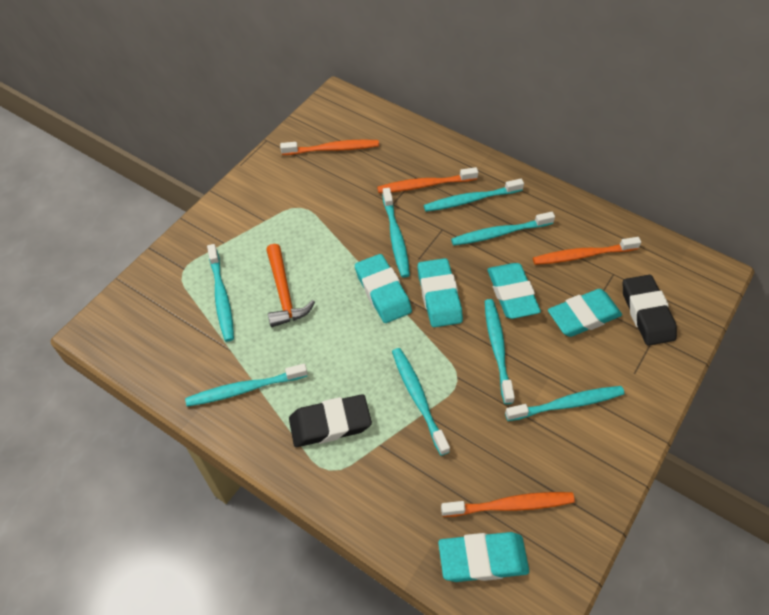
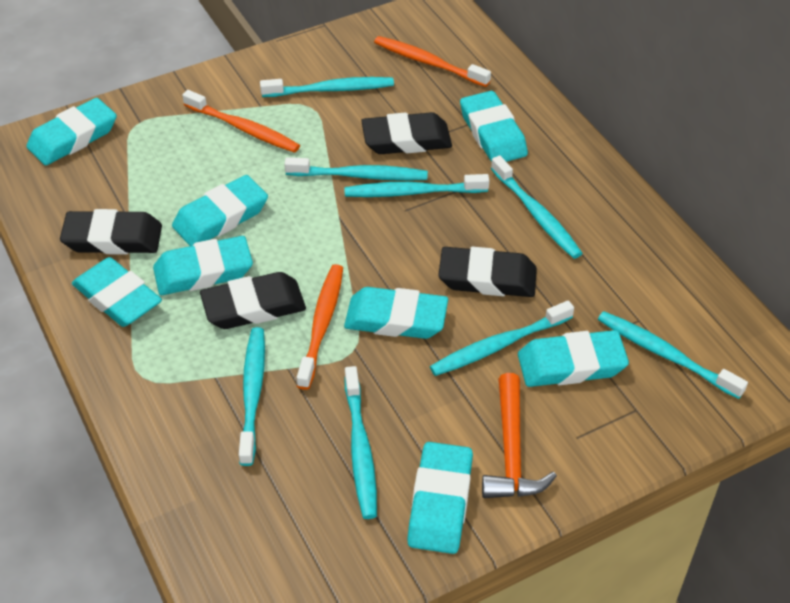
black eraser: 2 -> 4
orange toothbrush: 4 -> 3
turquoise eraser: 5 -> 8

